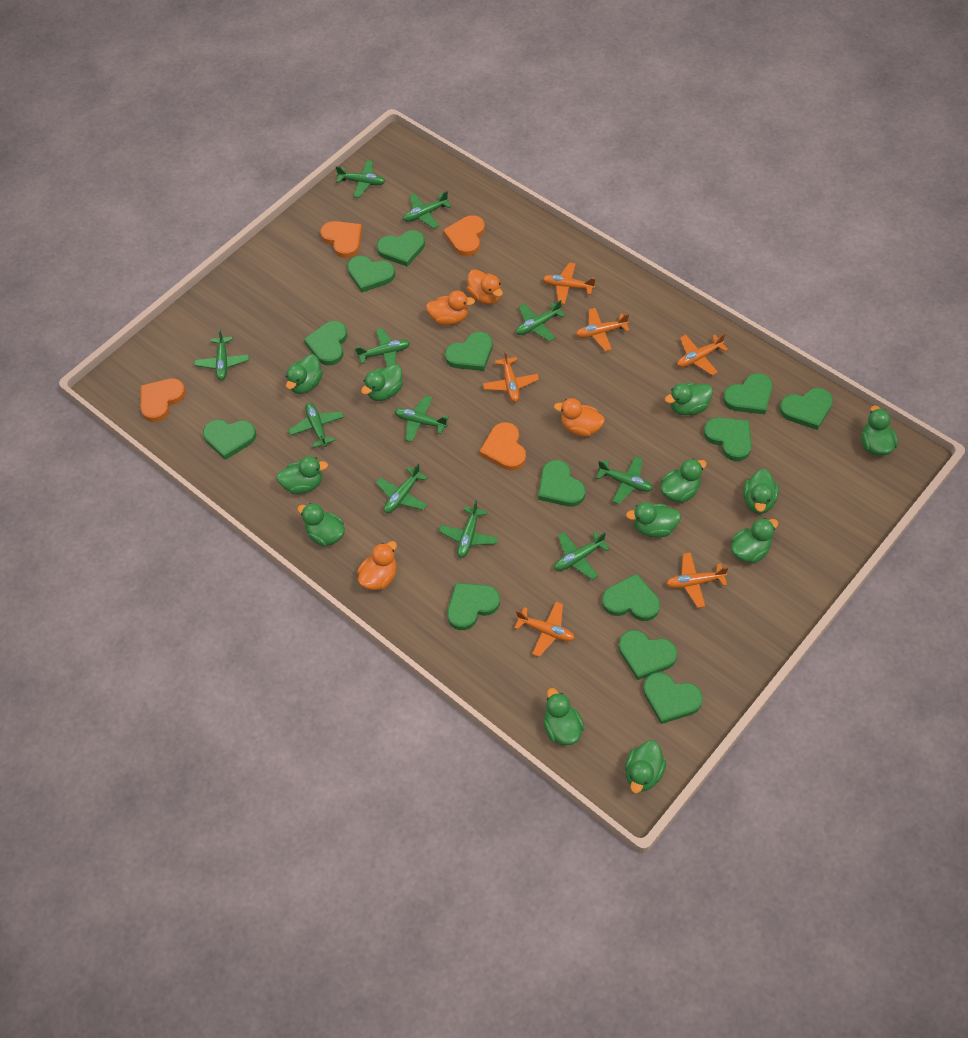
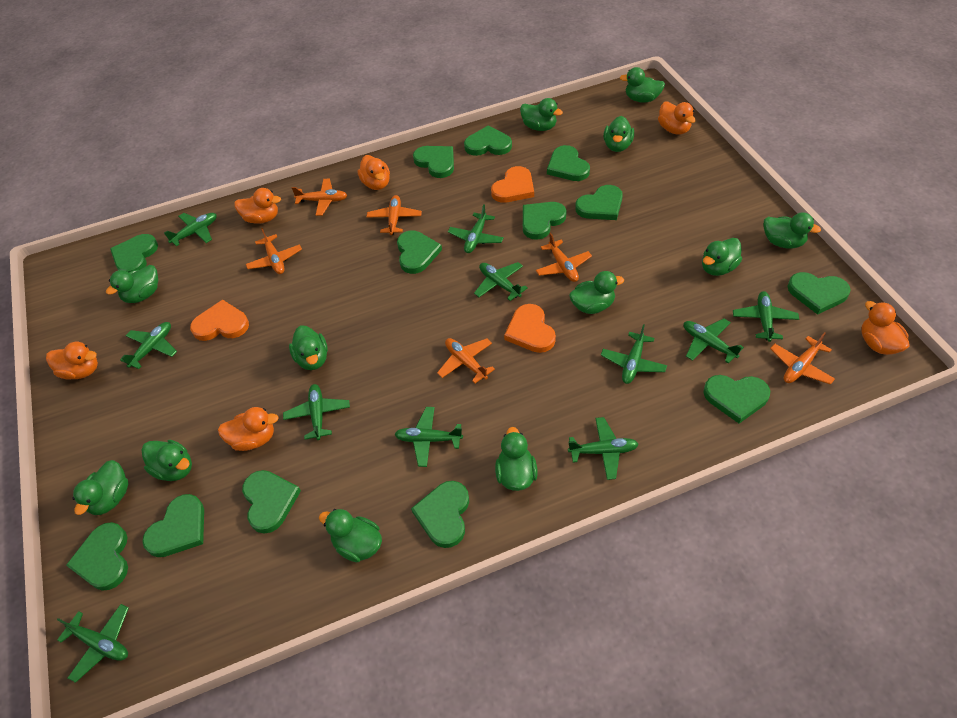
orange duck: 4 -> 6
orange heart: 4 -> 3

